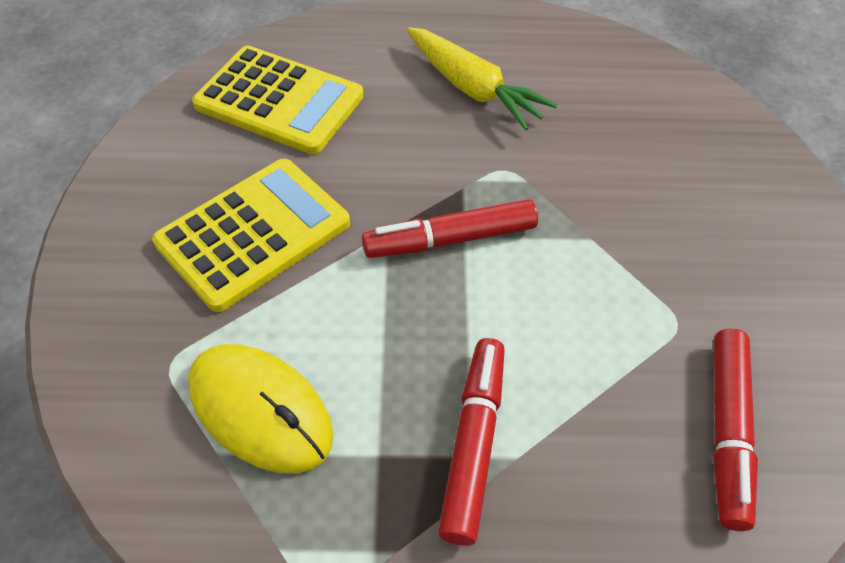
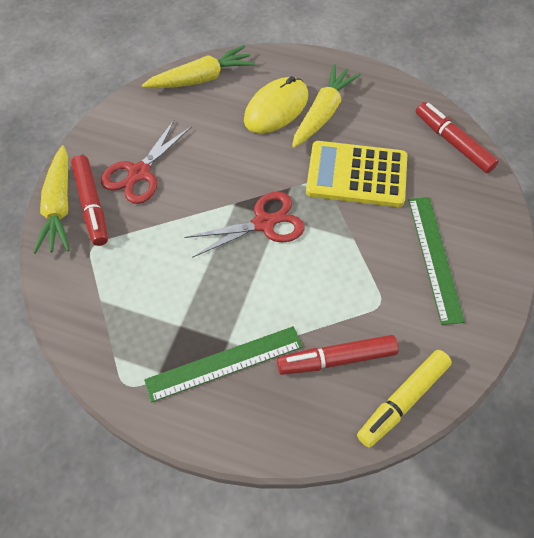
green ruler: 0 -> 2
red scissors: 0 -> 2
yellow calculator: 2 -> 1
yellow carrot: 1 -> 3
yellow marker: 0 -> 1

